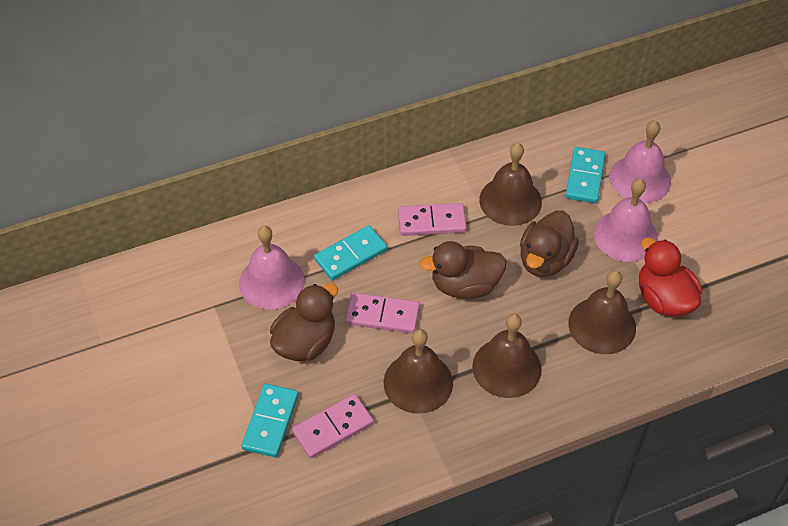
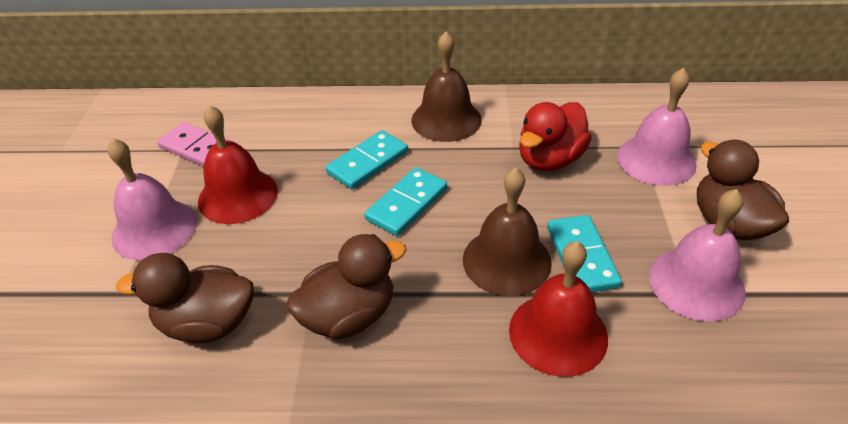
brown bell: 4 -> 2
pink domino: 3 -> 1
red bell: 0 -> 2

